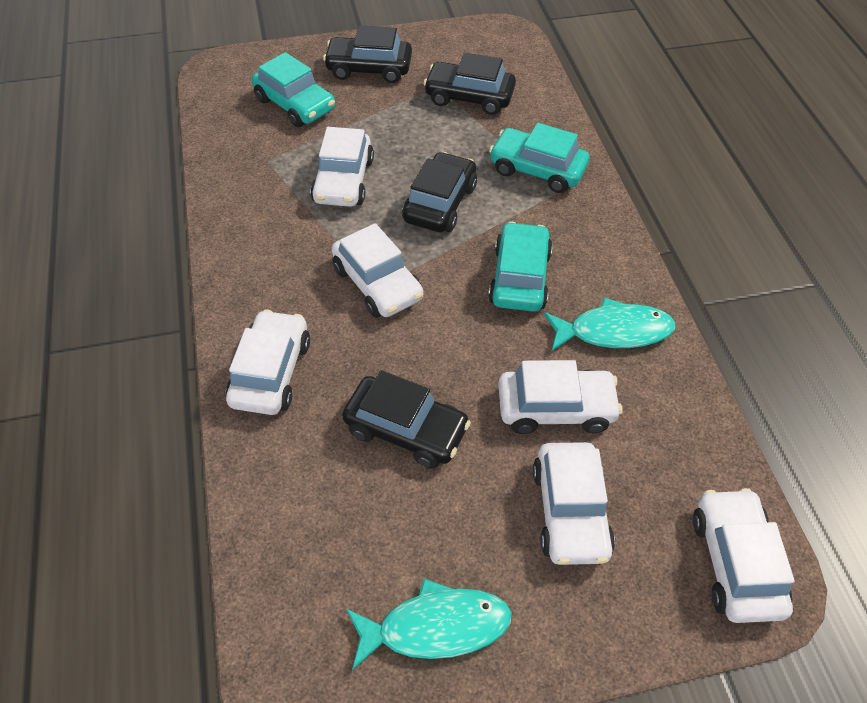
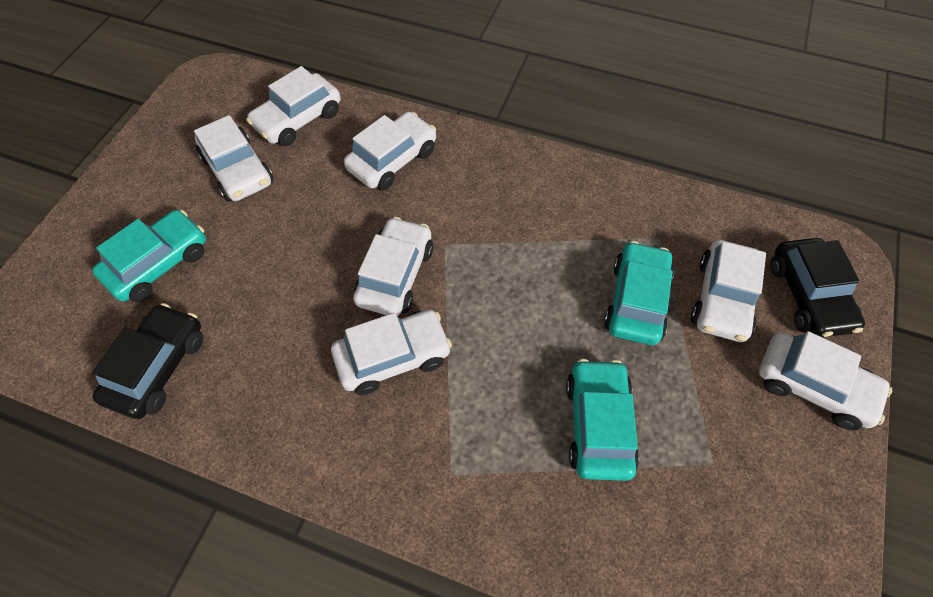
black car: 4 -> 2
turquoise fish: 2 -> 0
white car: 6 -> 7

